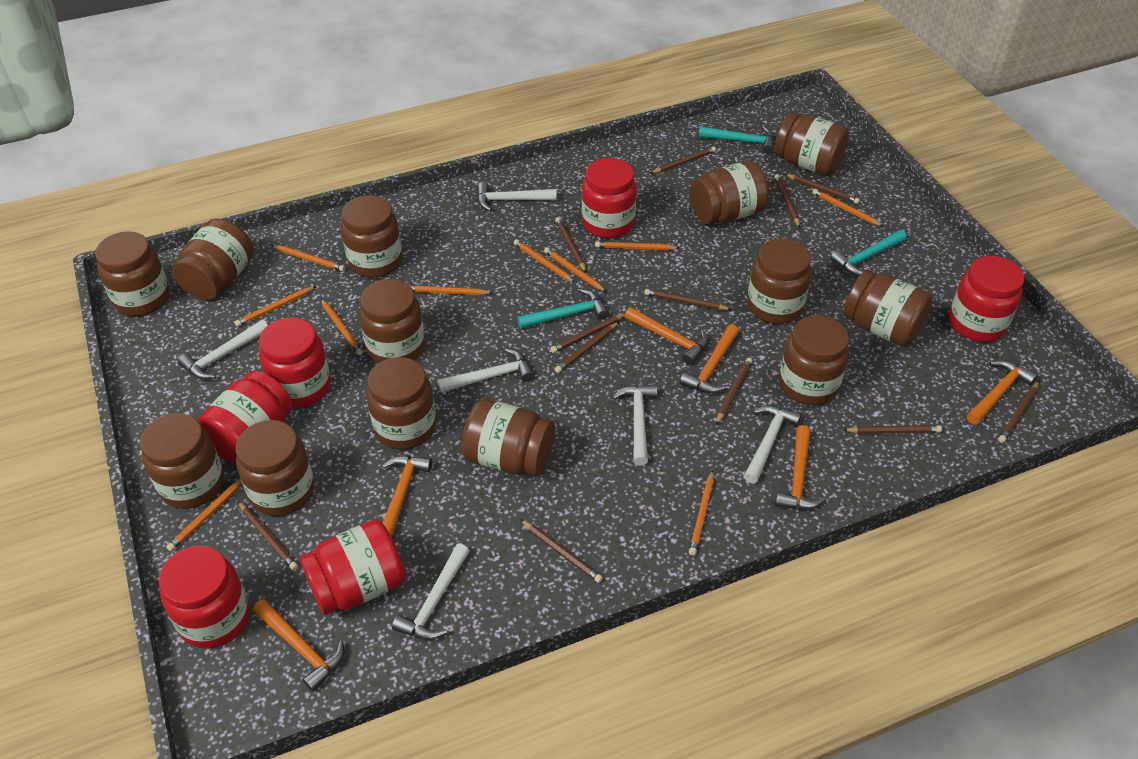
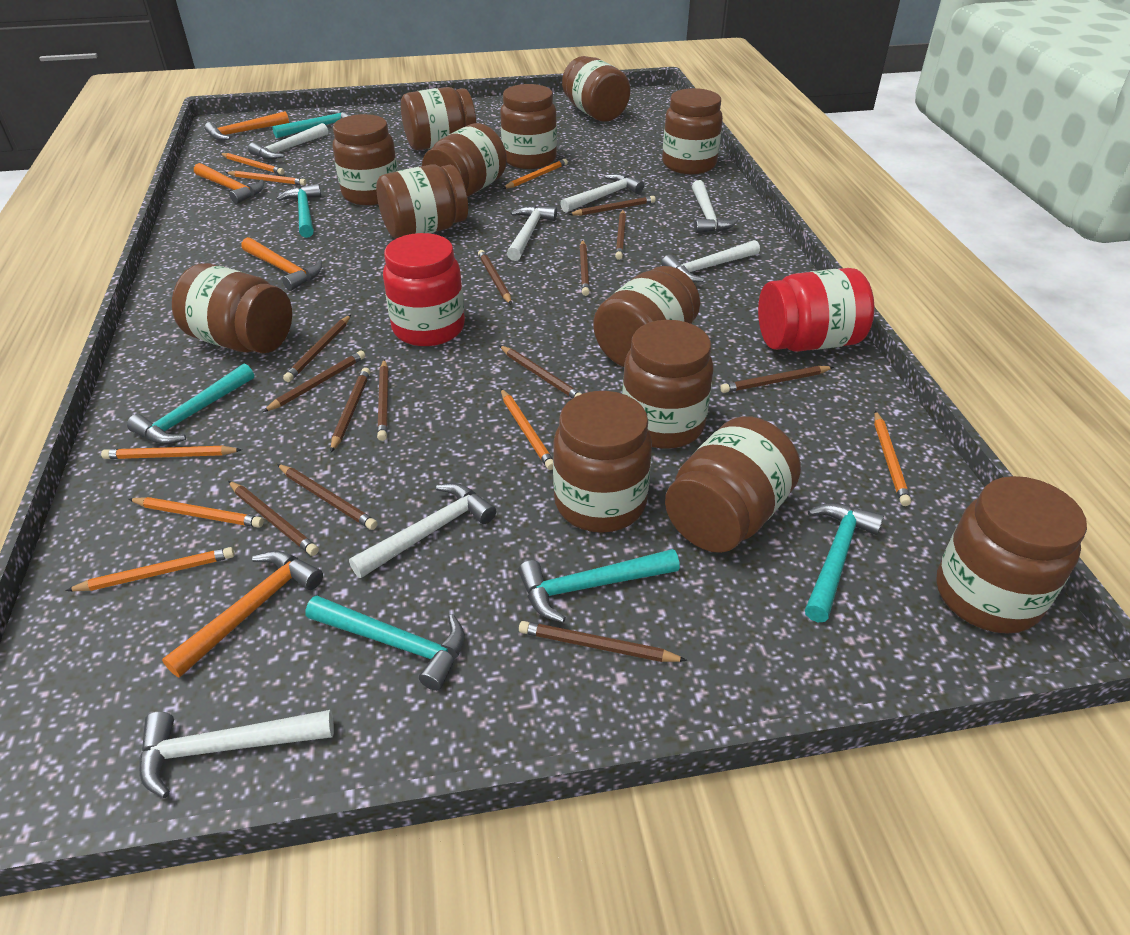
brown pencil: 12 -> 13
orange hammer: 6 -> 4
orange pencil: 10 -> 8
red jar: 6 -> 2
turquoise hammer: 3 -> 6
white hammer: 6 -> 7

